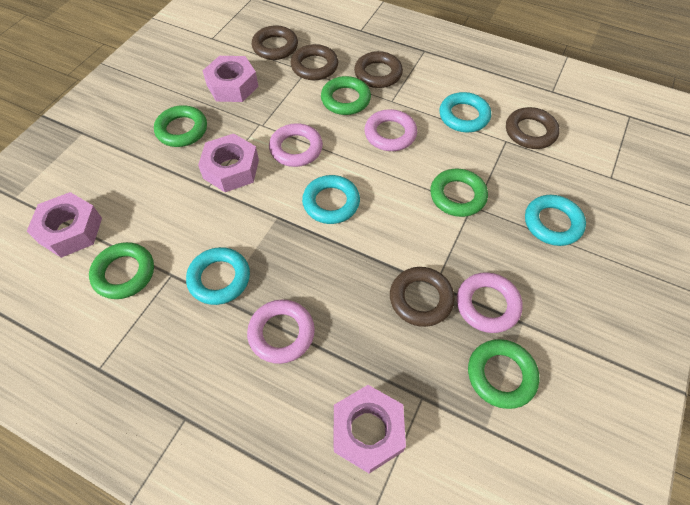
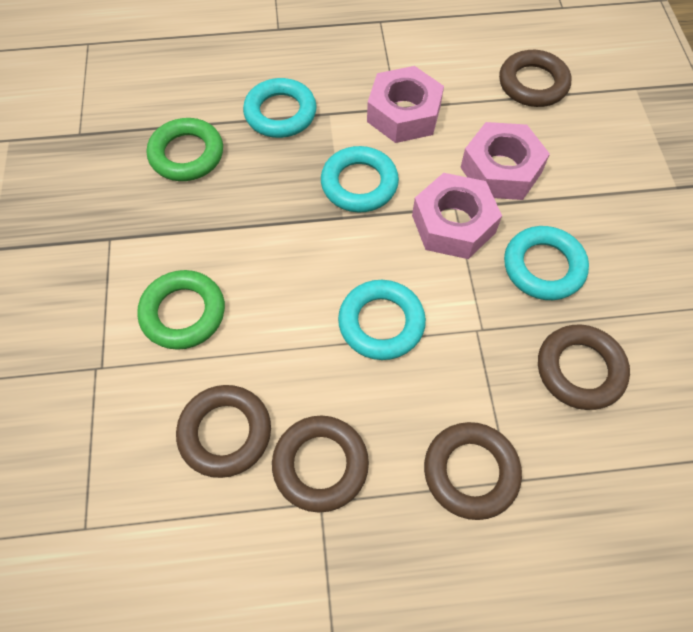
green ring: 5 -> 2
pink nut: 4 -> 3
pink ring: 4 -> 0

